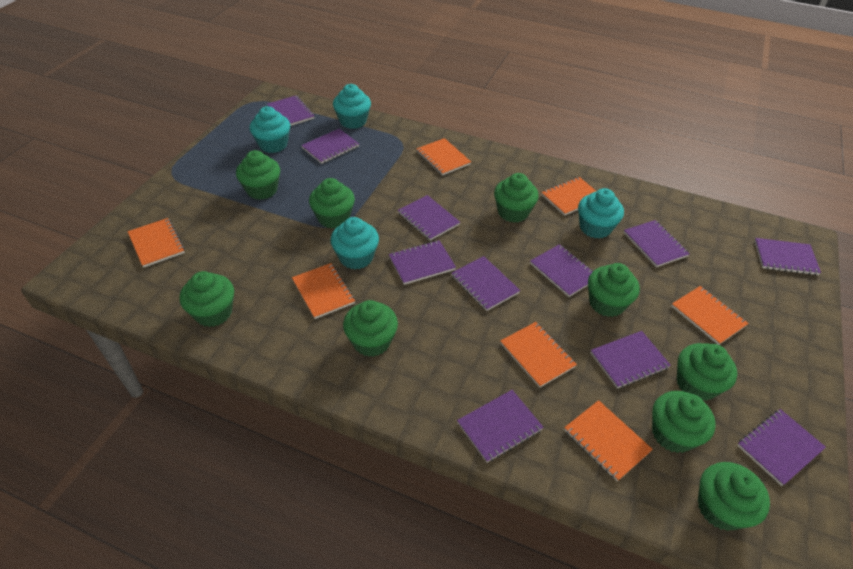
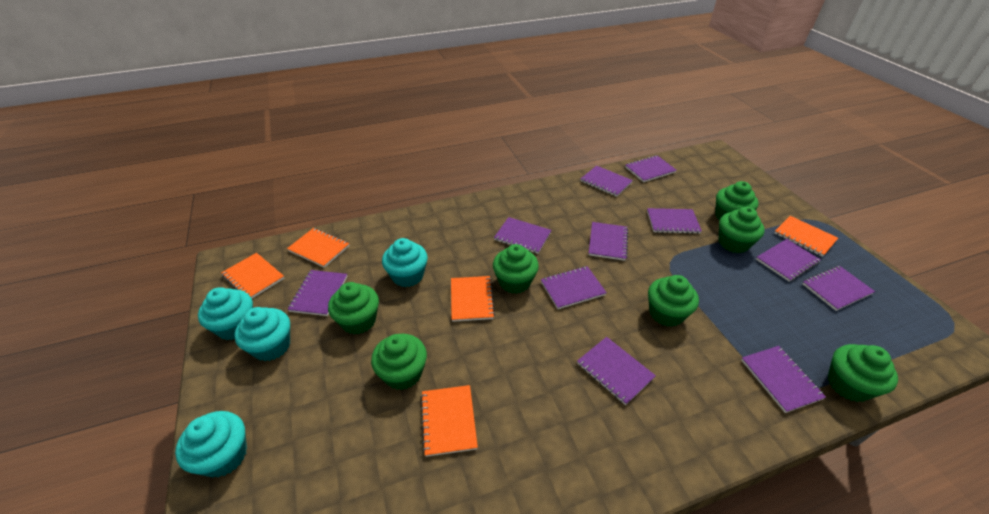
green cupcake: 9 -> 7
orange notebook: 7 -> 5

